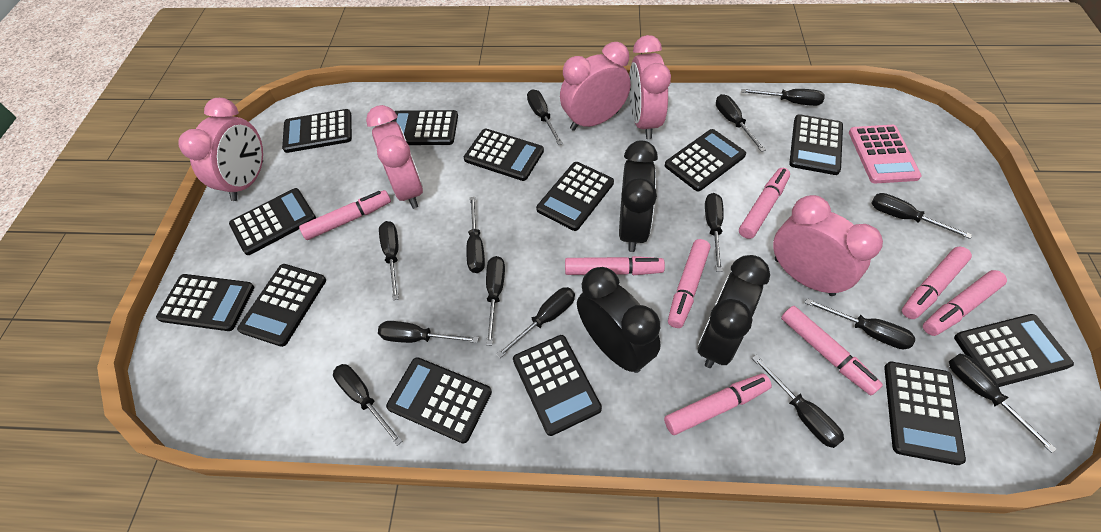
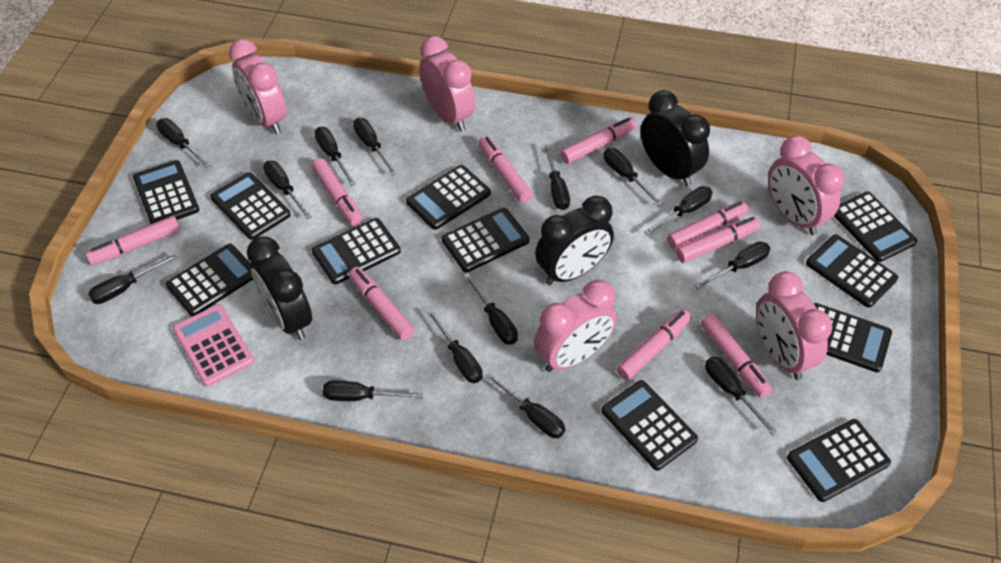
black calculator: 13 -> 11
pink marker: 8 -> 9

